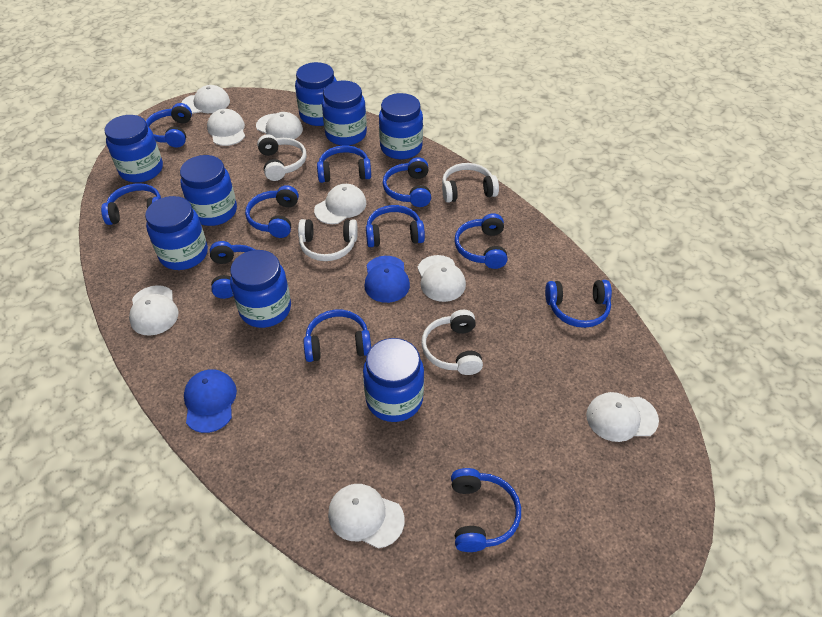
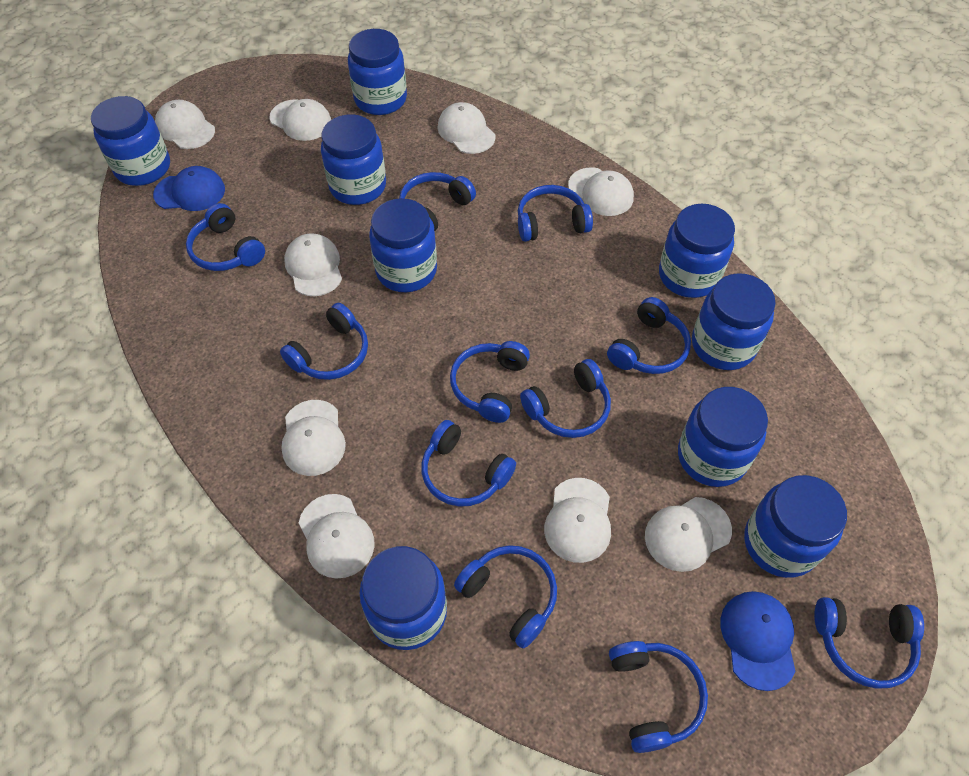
blue jar: 8 -> 9
white cap: 8 -> 9
white headphones: 4 -> 0

